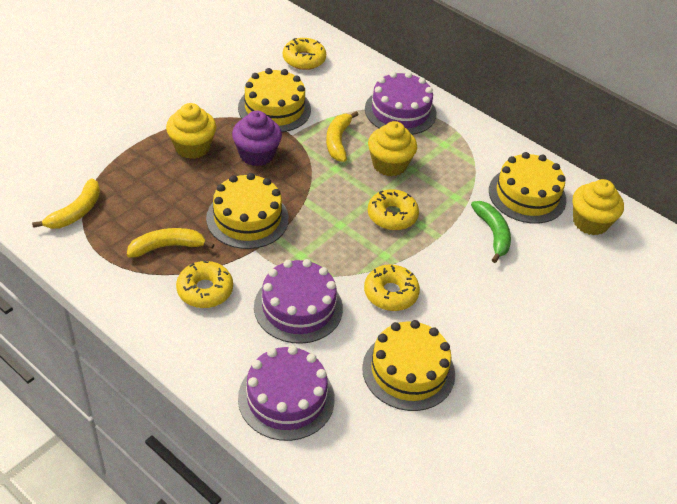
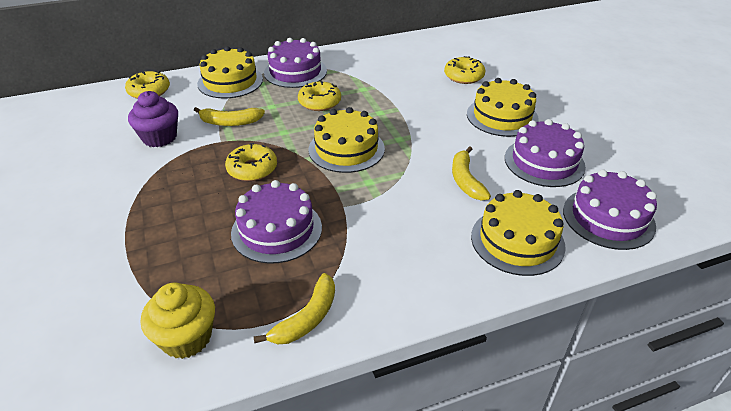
green banana: 1 -> 0
purple cake: 3 -> 4
yellow cupcake: 3 -> 1

